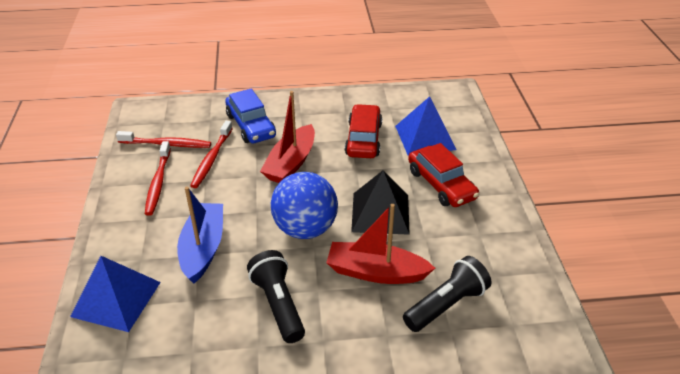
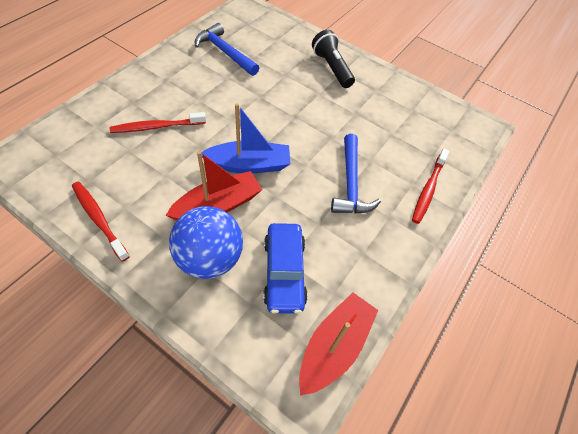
black flashlight: 2 -> 1
black pyramid: 1 -> 0
blue hammer: 0 -> 2
blue pyramid: 2 -> 0
red car: 2 -> 0

